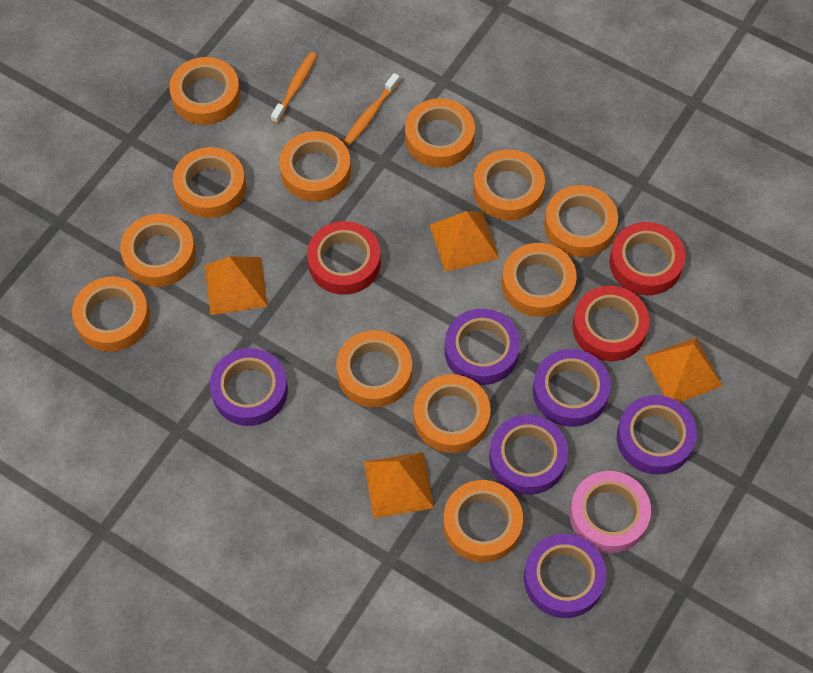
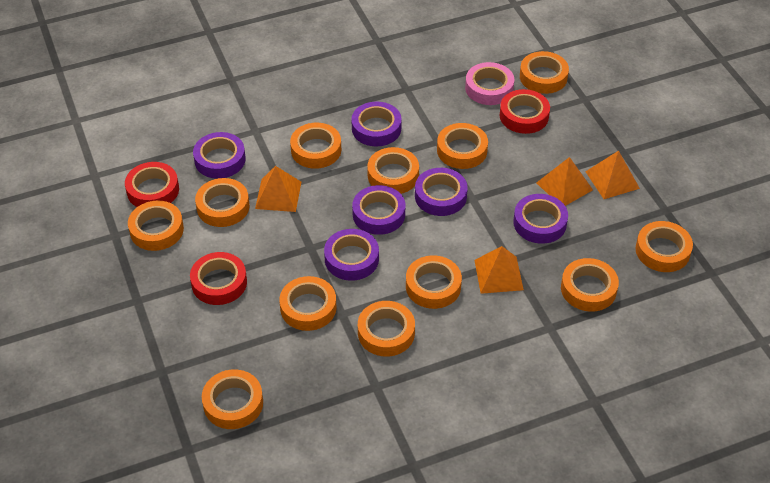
orange toothbrush: 2 -> 0

